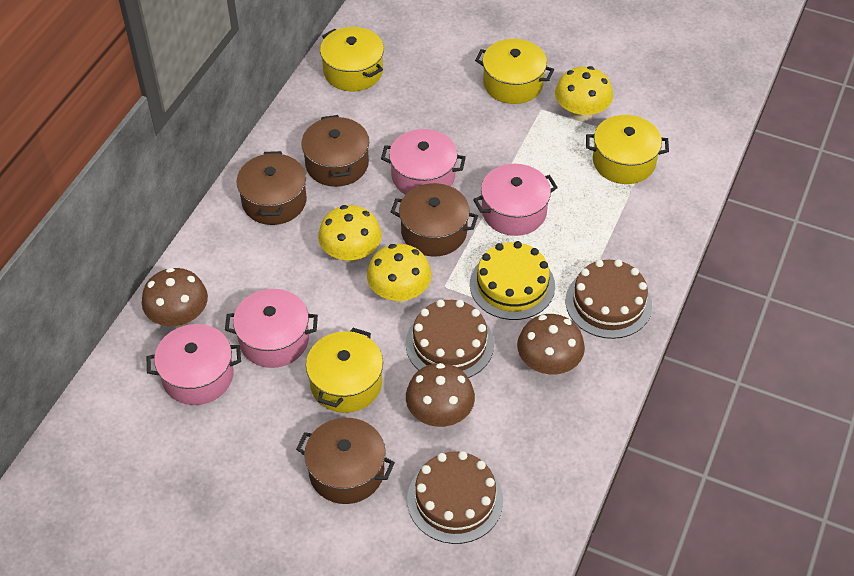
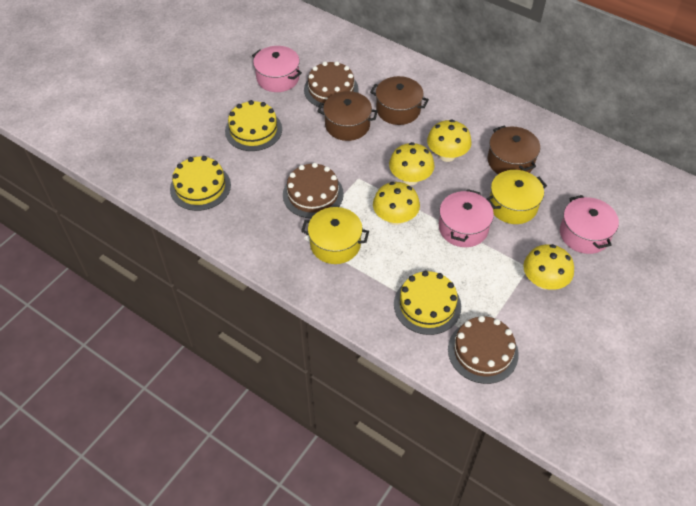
brown mushroom: 3 -> 0
brown pot: 4 -> 3
pink pot: 4 -> 3
yellow cake: 1 -> 3
yellow mushroom: 3 -> 4
yellow pot: 4 -> 2

